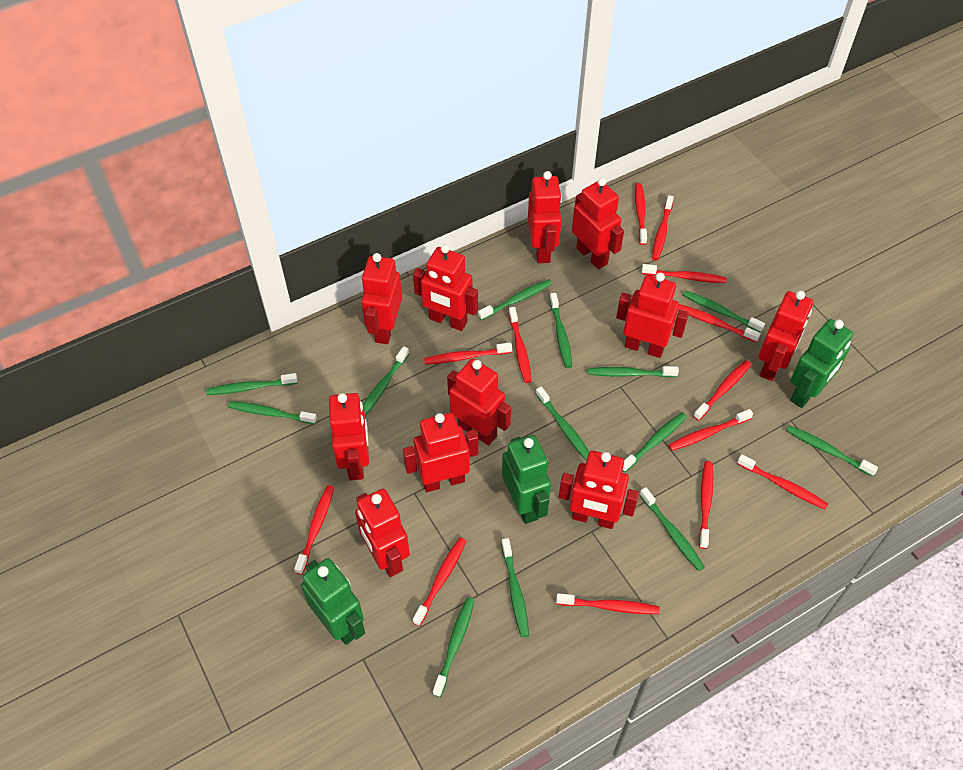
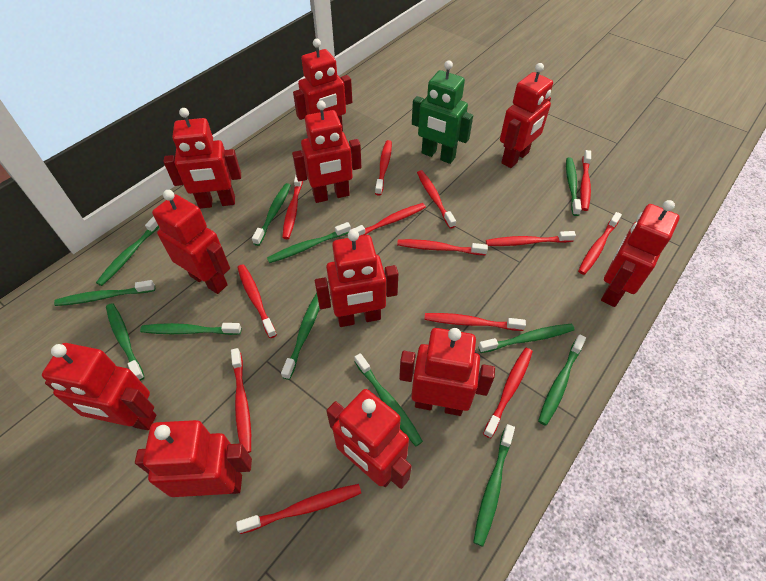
green robot: 3 -> 1
green toothbrush: 13 -> 12

